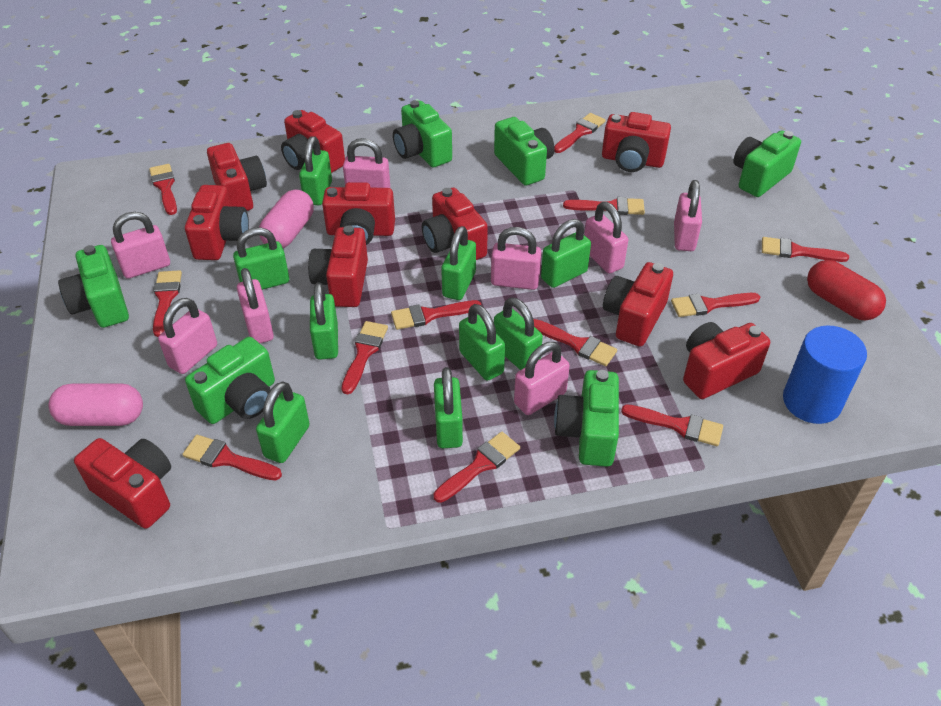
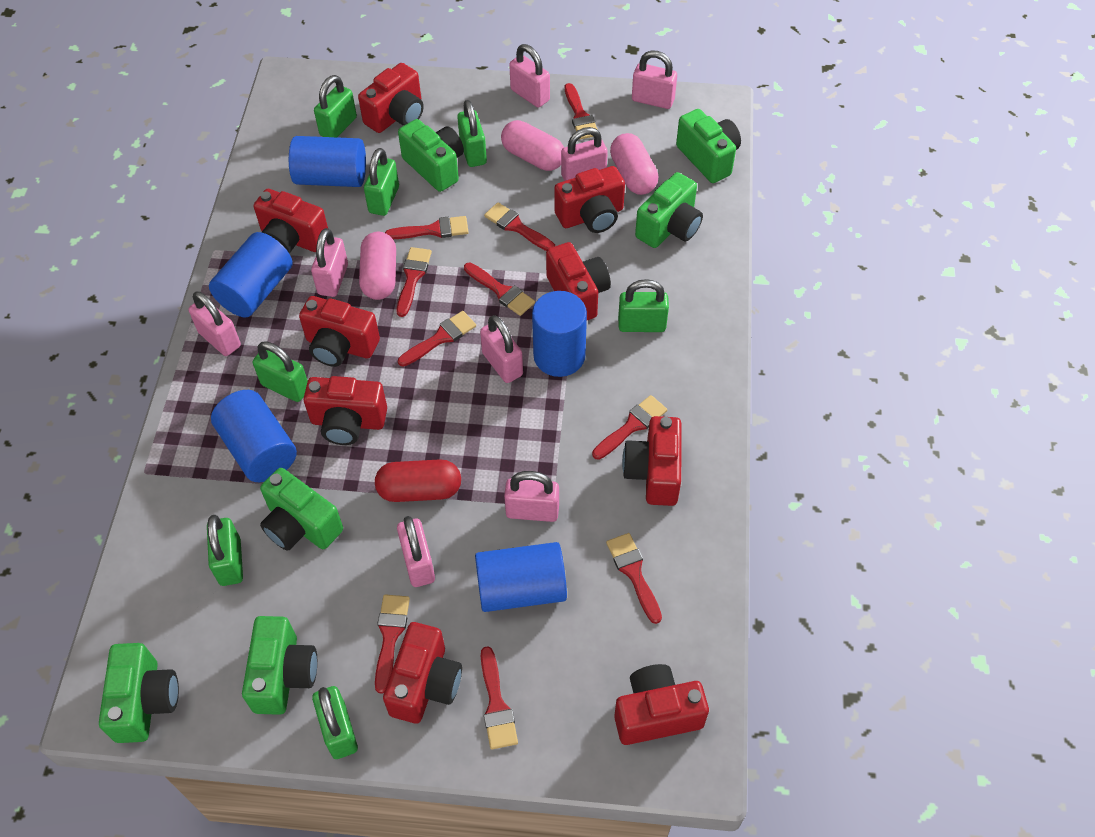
blue cylinder: 1 -> 5
green padlock: 9 -> 7
pink capsule: 2 -> 3
red brush: 12 -> 10
red camera: 10 -> 9

